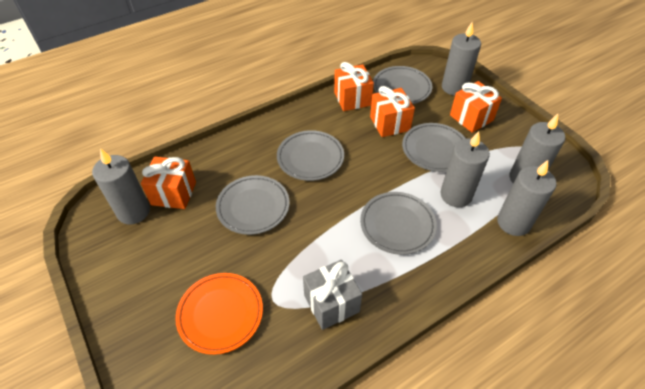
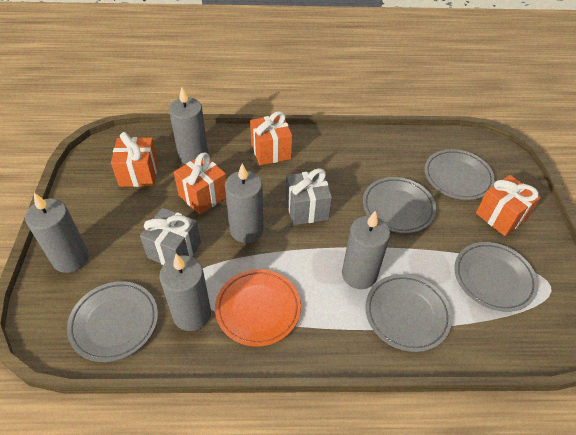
grey gift: 1 -> 2

